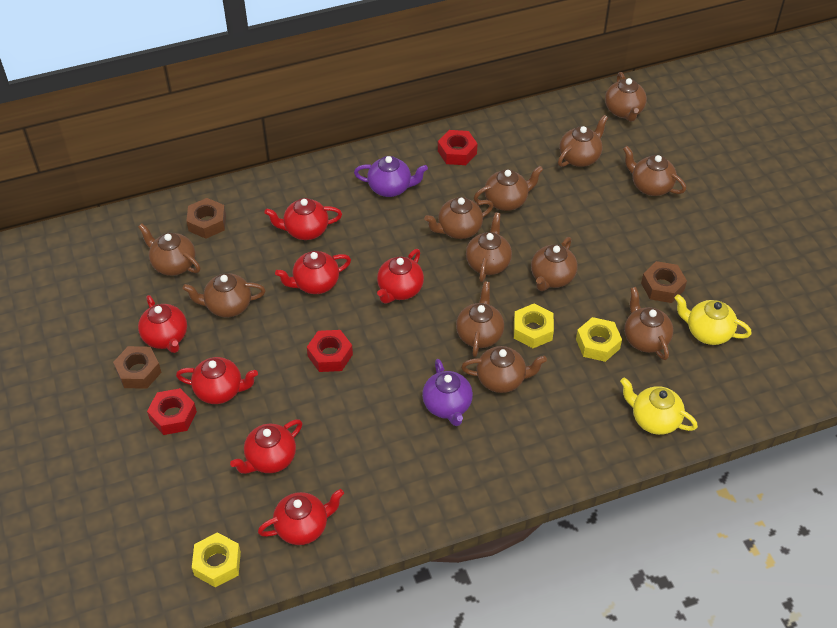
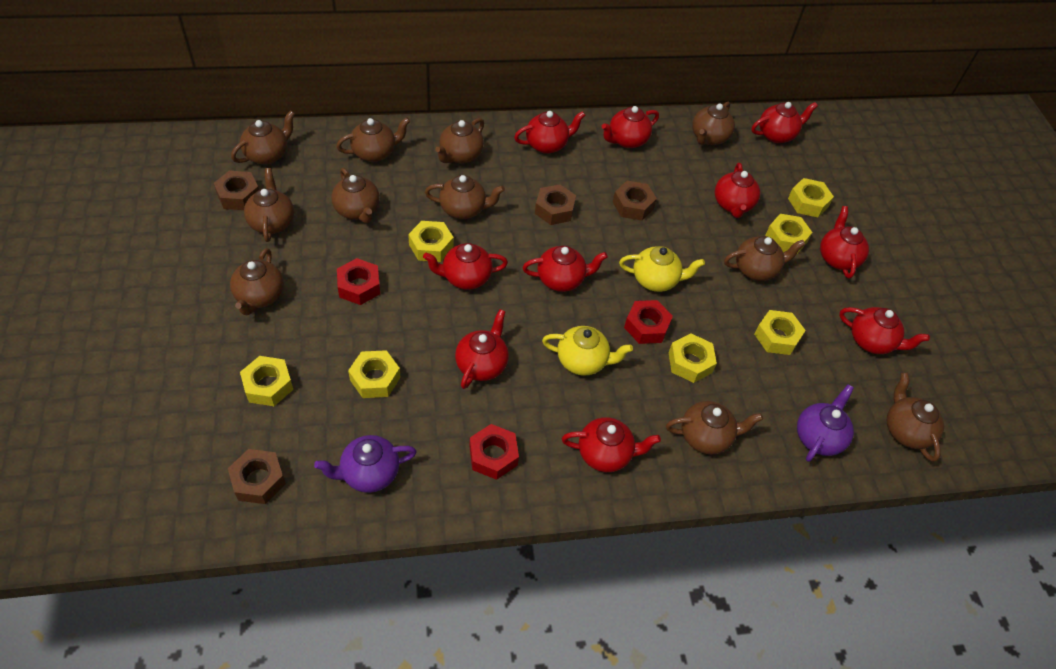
brown nut: 3 -> 4
brown teapot: 12 -> 11
red teapot: 7 -> 10
yellow nut: 3 -> 7

